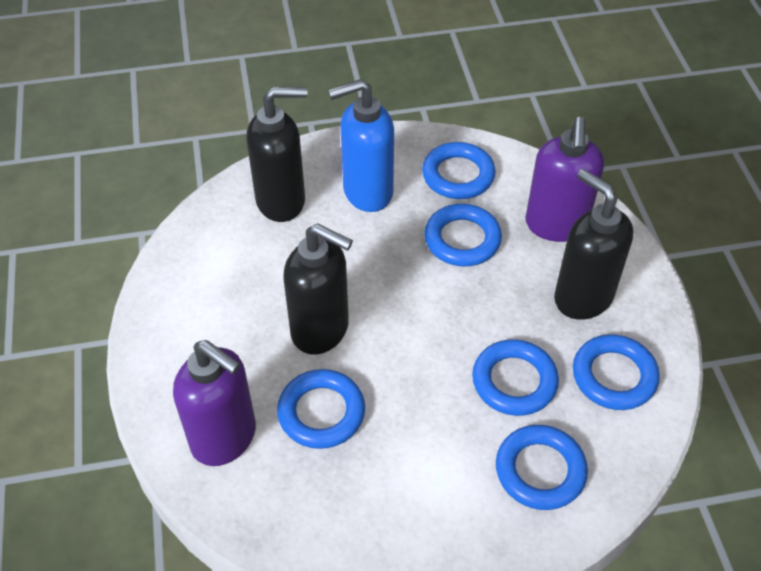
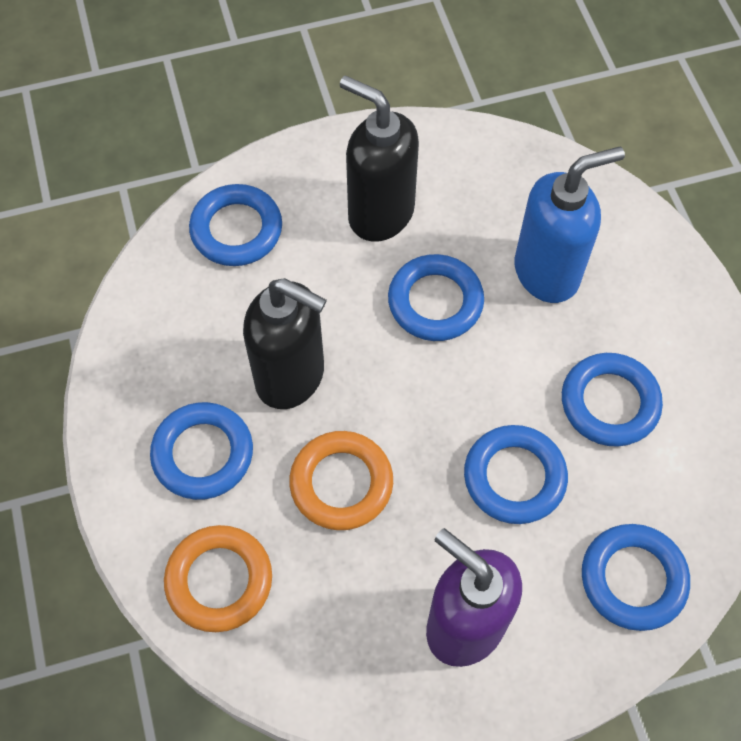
black soap dispenser: 3 -> 2
orange ring: 0 -> 2
purple soap dispenser: 2 -> 1

